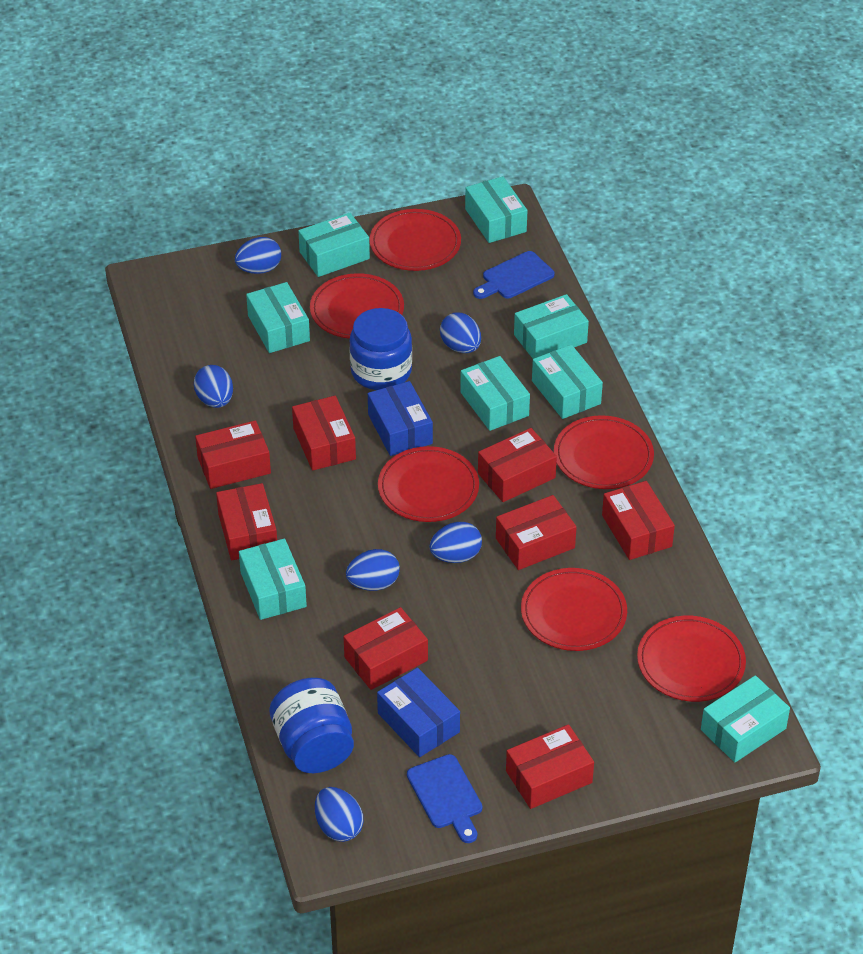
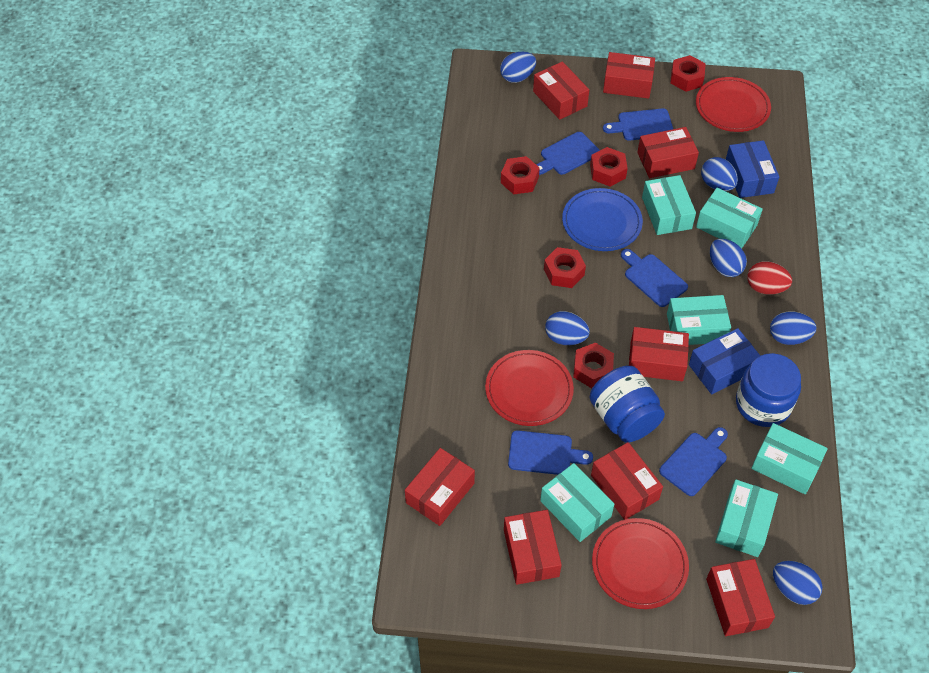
blue cutting board: 2 -> 5
blue plate: 0 -> 1
red egg: 0 -> 1
red nut: 0 -> 5
red plate: 6 -> 3
turquoise box: 8 -> 6

